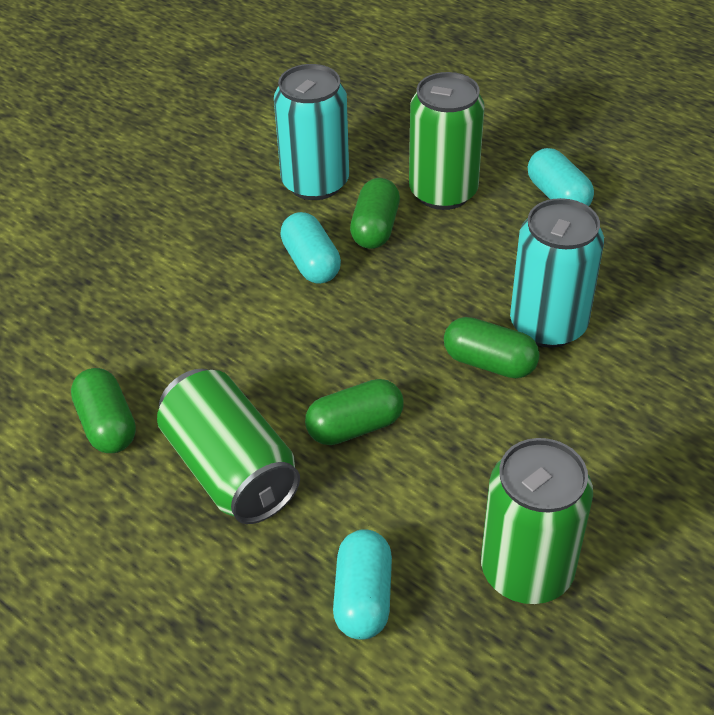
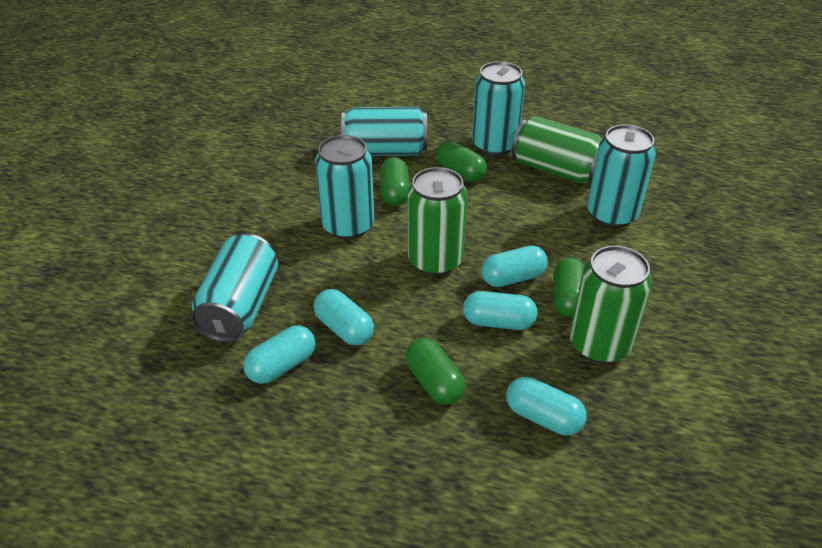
turquoise can: 2 -> 5
turquoise capsule: 3 -> 5

